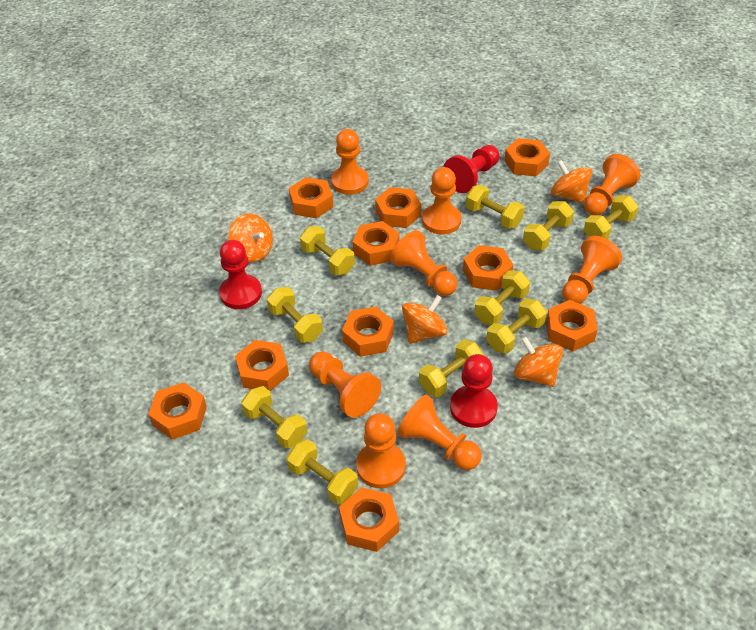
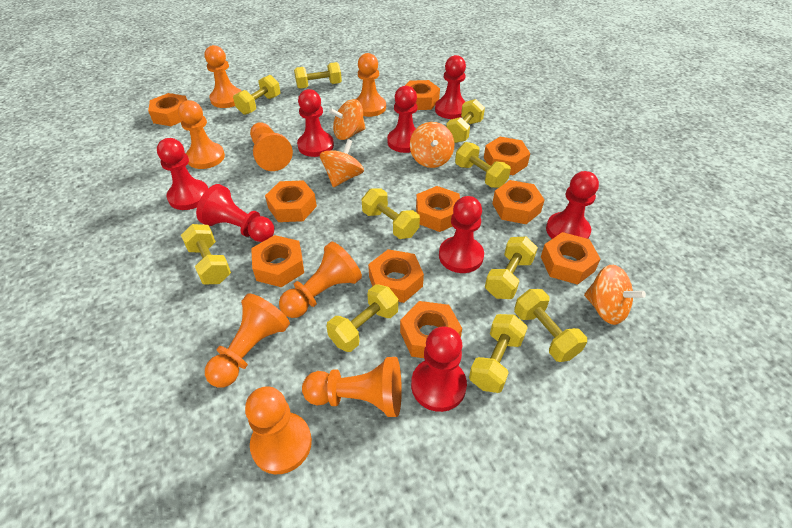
red pawn: 3 -> 8

